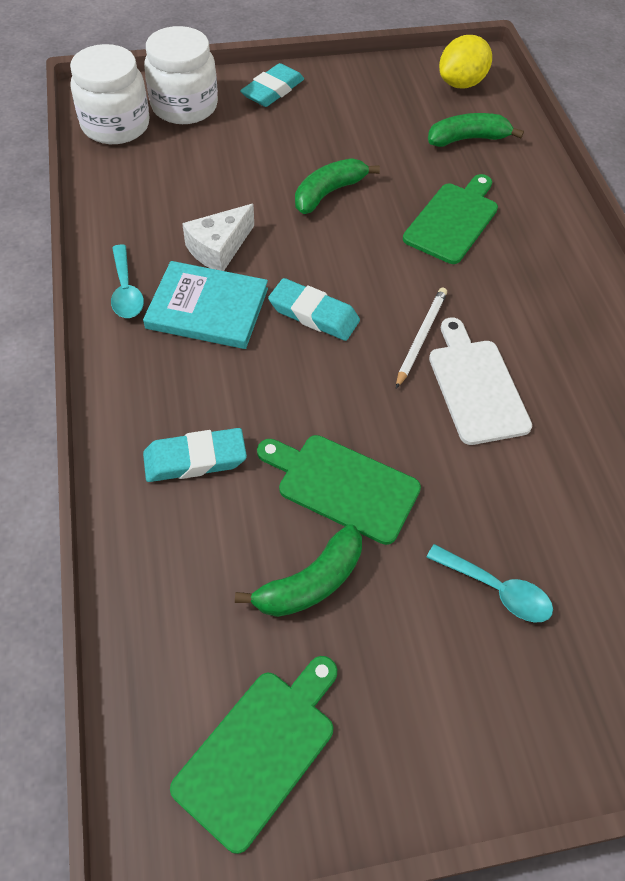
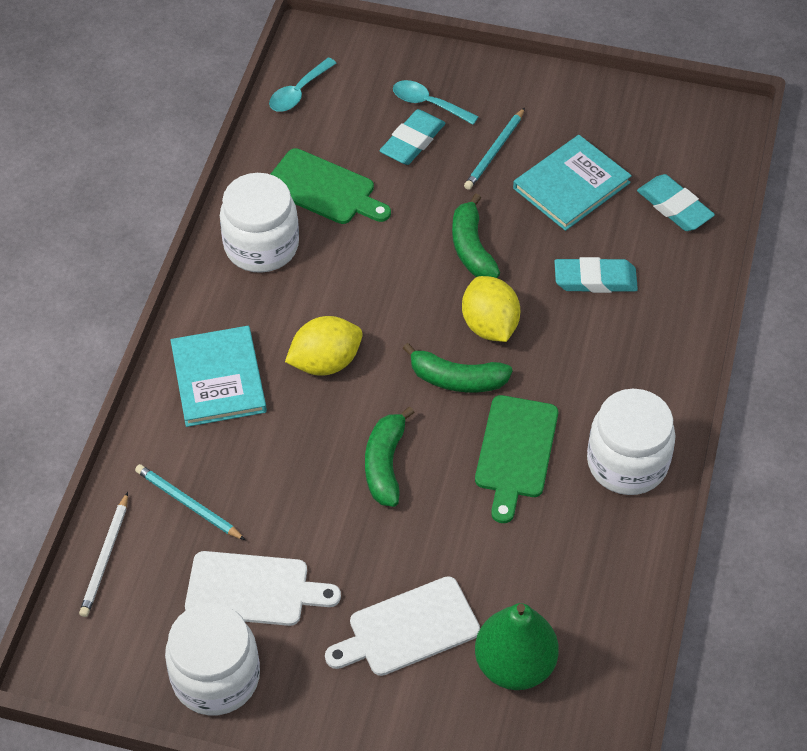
green cutting board: 3 -> 2
green pear: 0 -> 1
turquoise book: 1 -> 2
turquoise pencil: 0 -> 2
white cheese: 1 -> 0
white cutting board: 1 -> 2
white jar: 2 -> 3
yellow lemon: 1 -> 2

